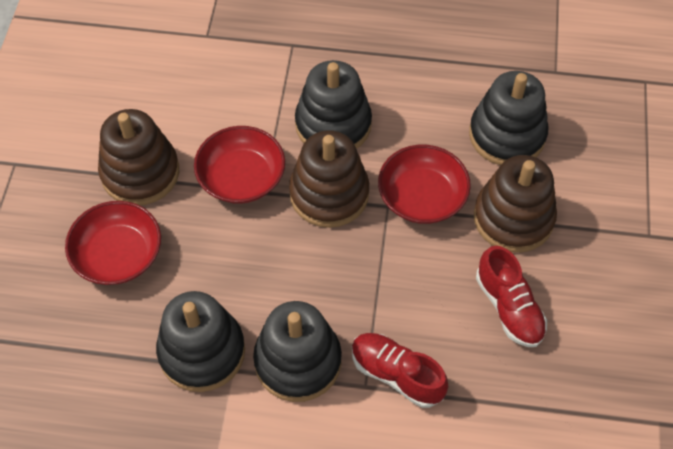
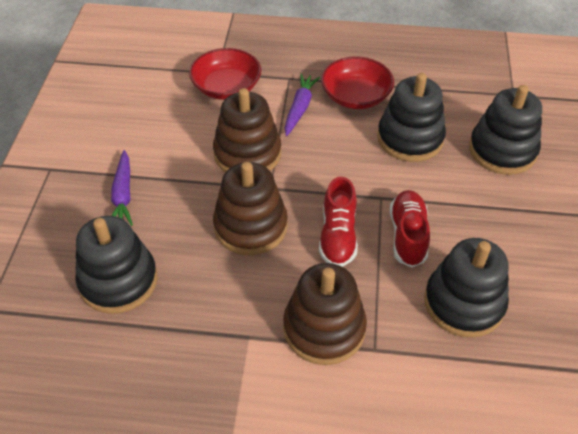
purple carrot: 0 -> 2
red bowl: 3 -> 2

